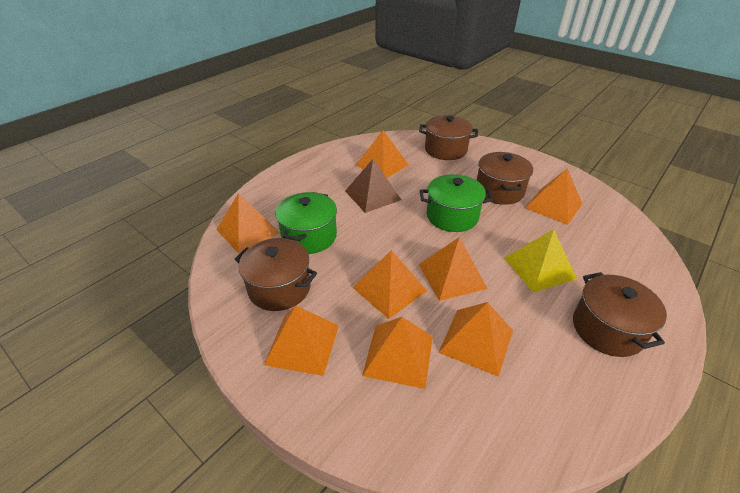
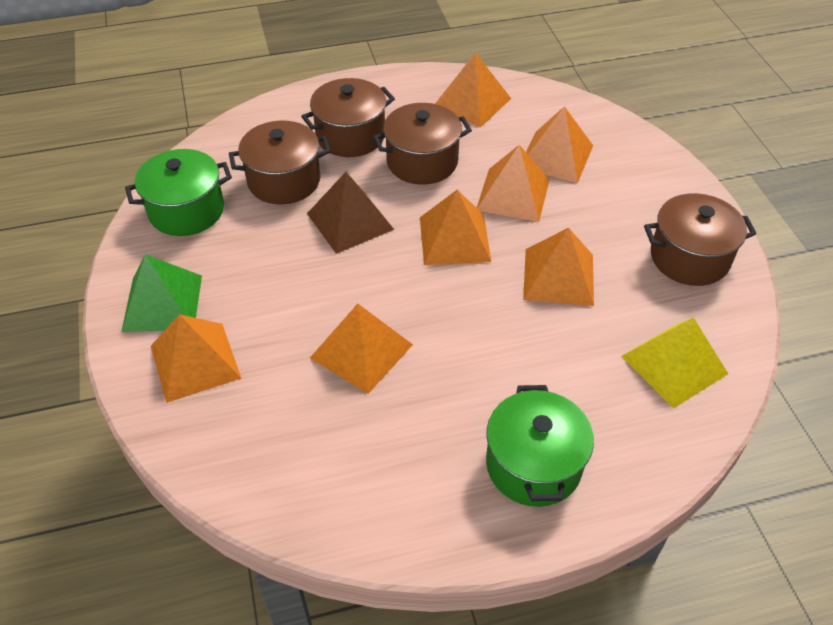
green pyramid: 0 -> 1
orange pyramid: 8 -> 7

